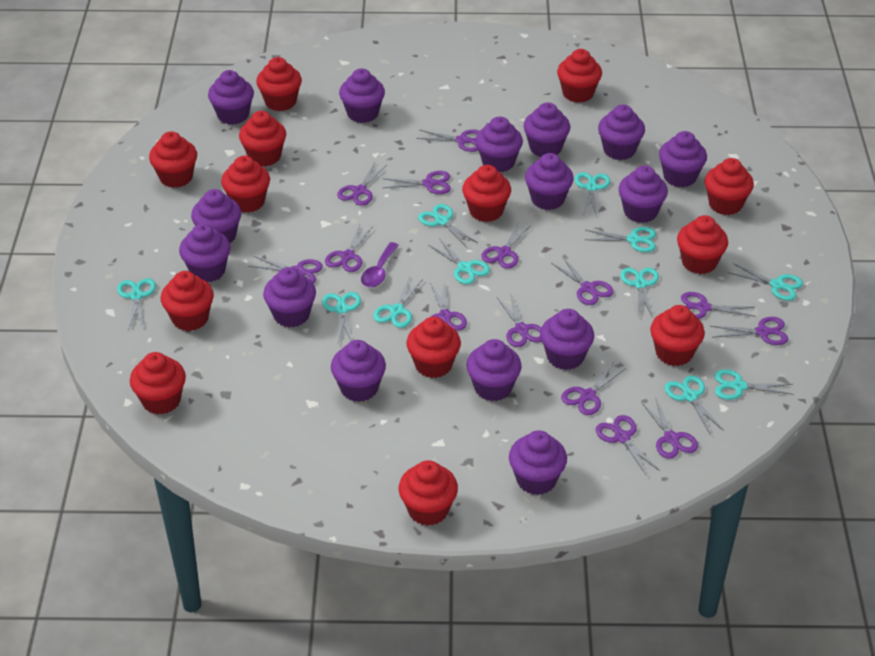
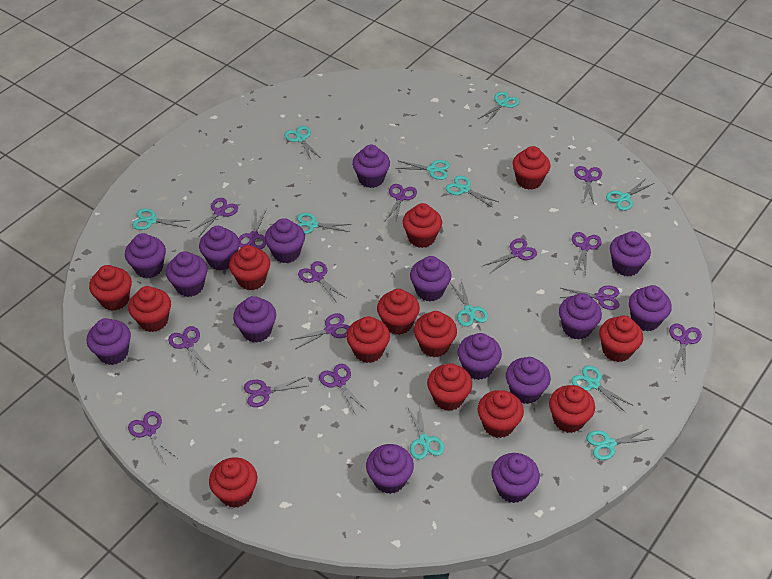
purple spoon: 1 -> 0

